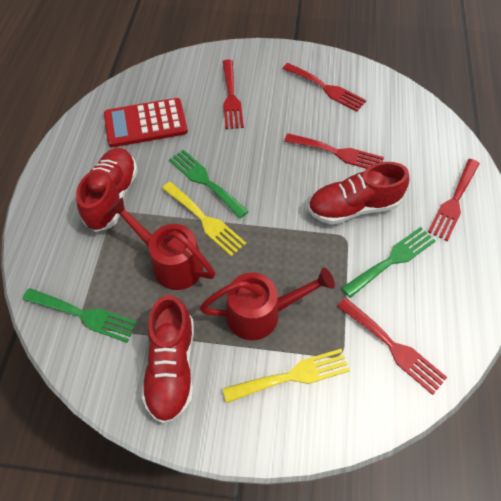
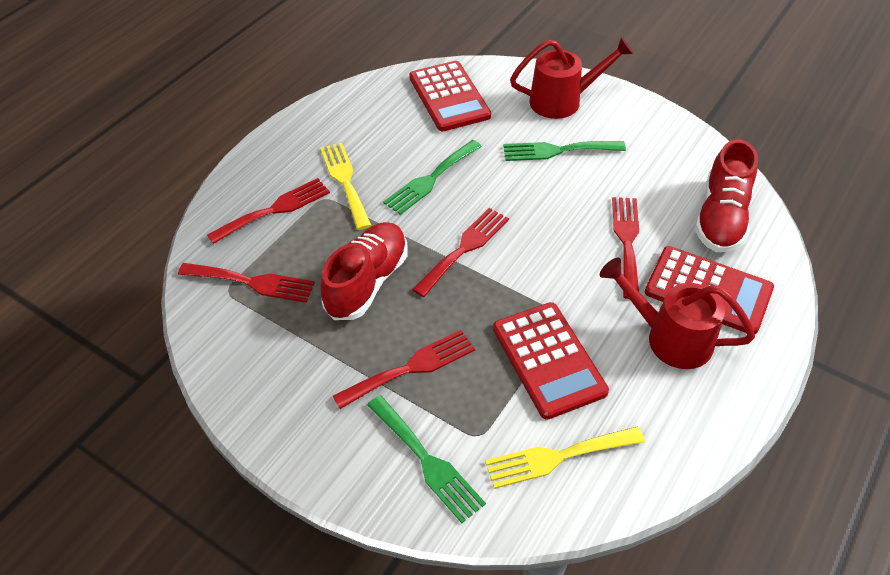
red calculator: 1 -> 3
red shoe: 3 -> 2

